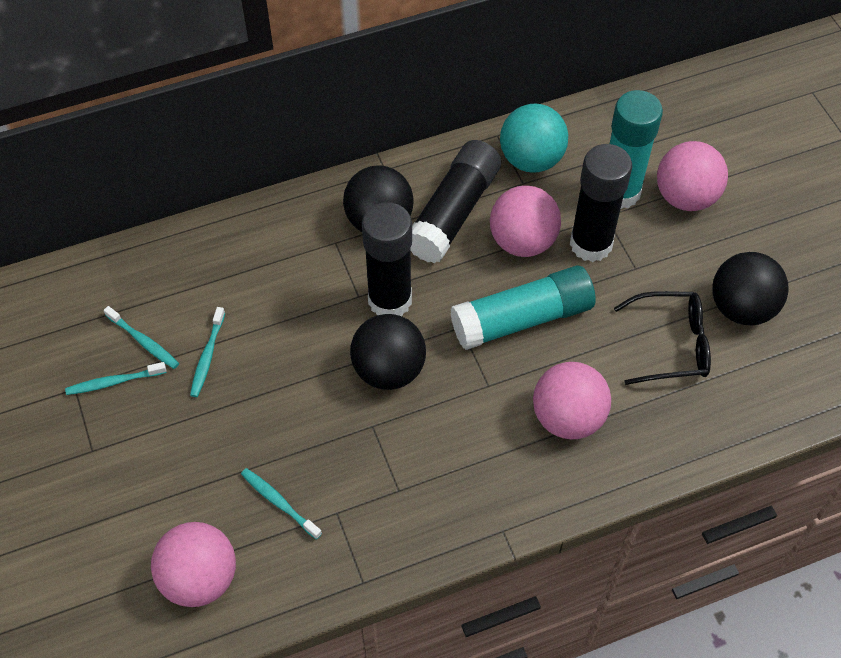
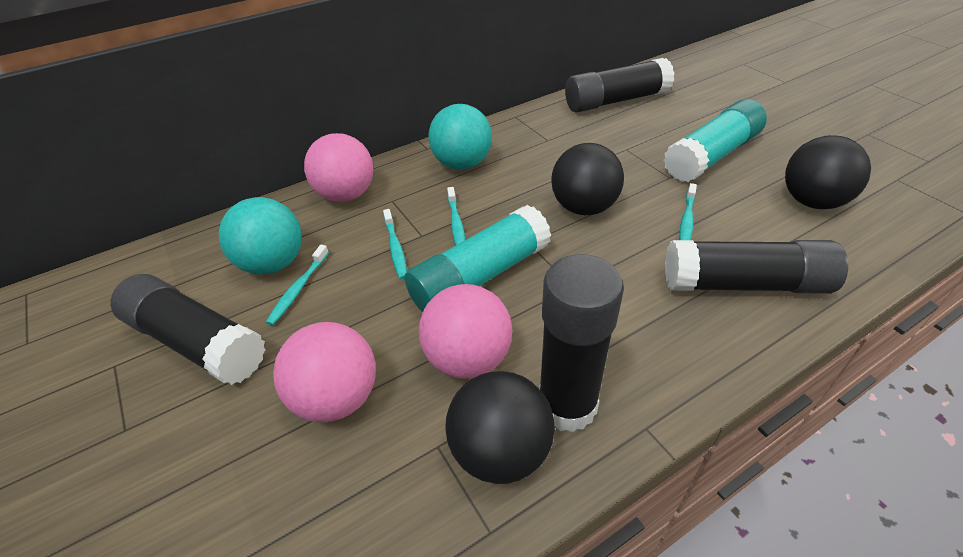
black glasses: 1 -> 0
black glue stick: 3 -> 4
pink ball: 4 -> 3
turquoise ball: 1 -> 2

